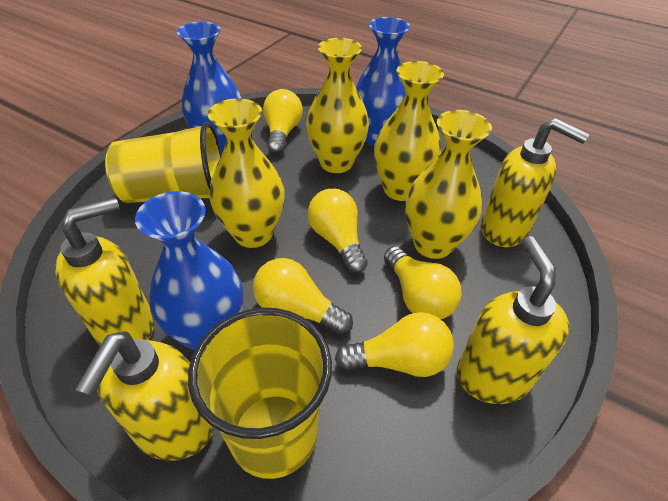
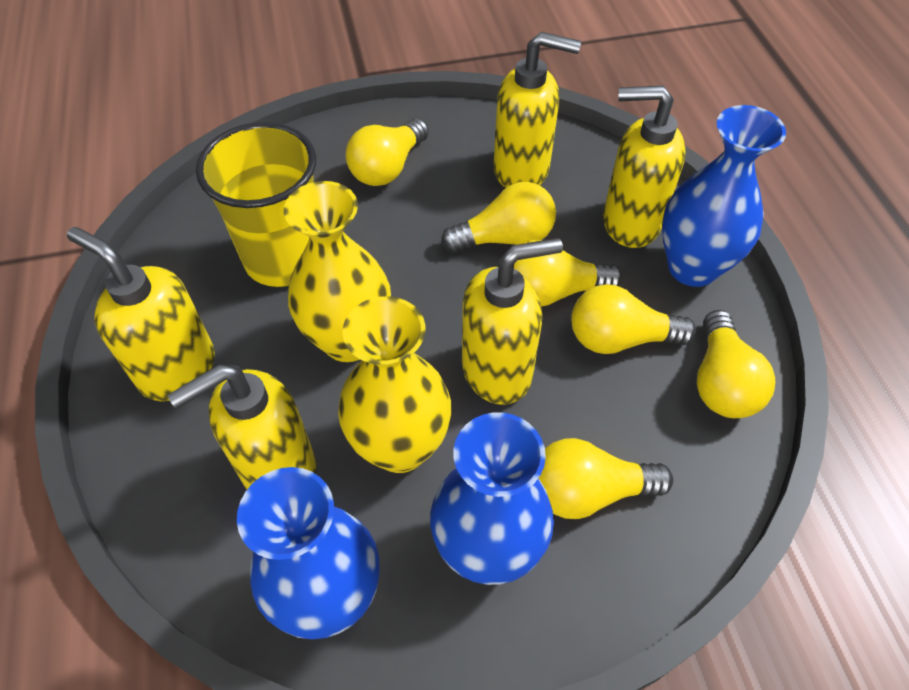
yellow cup: 2 -> 1
yellow light bulb: 5 -> 6
yellow soap dispenser: 4 -> 5
yellow vase: 4 -> 2

